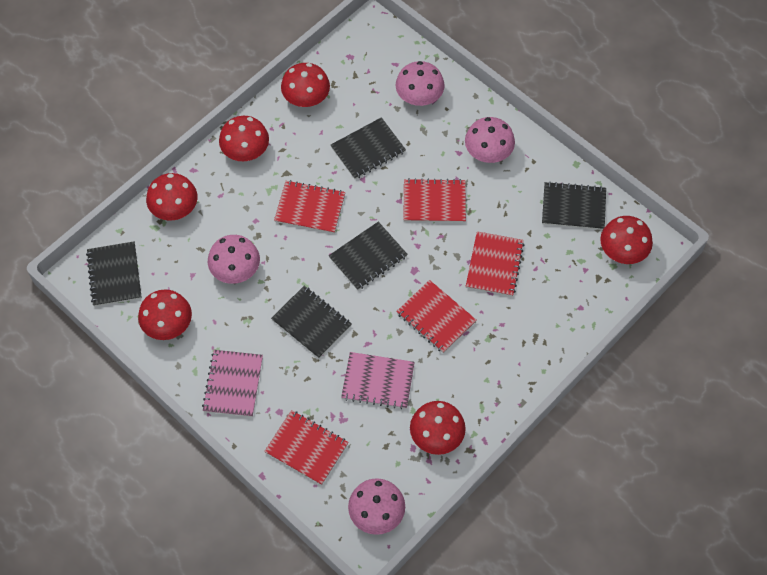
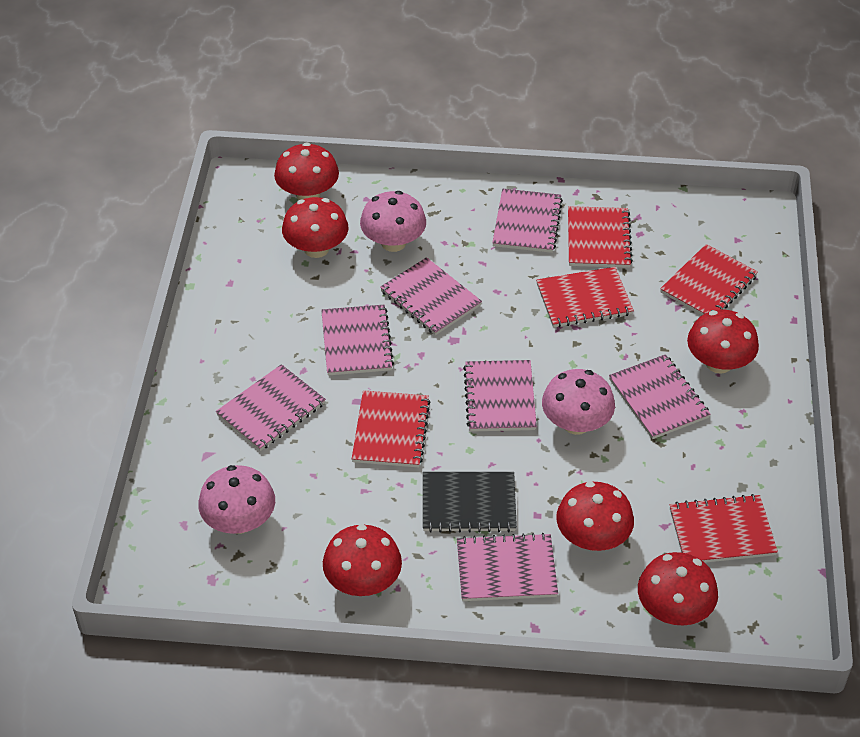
black notebook: 5 -> 1
pink mushroom: 4 -> 3
pink notebook: 2 -> 7

